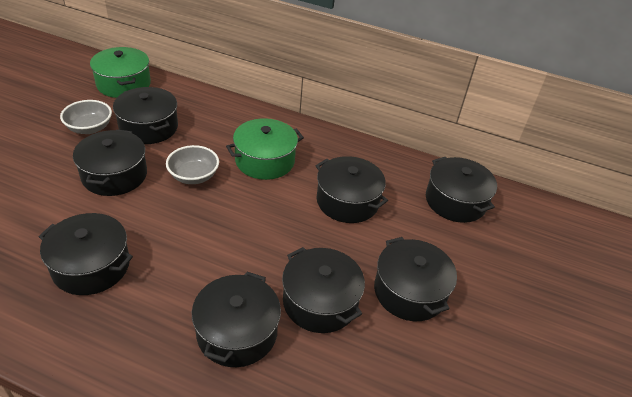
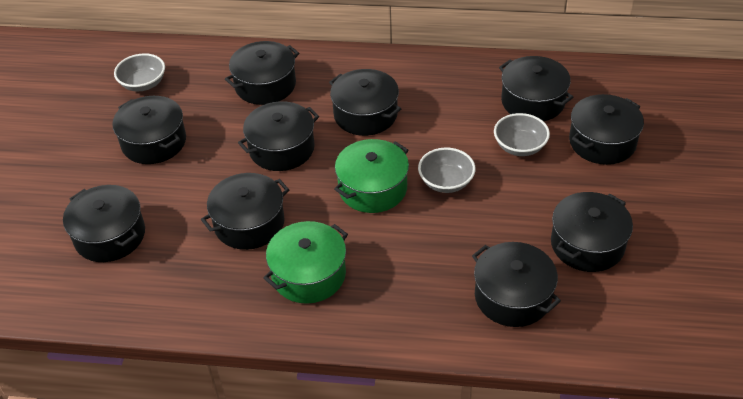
black pot: 8 -> 10
grey bowl: 2 -> 3

